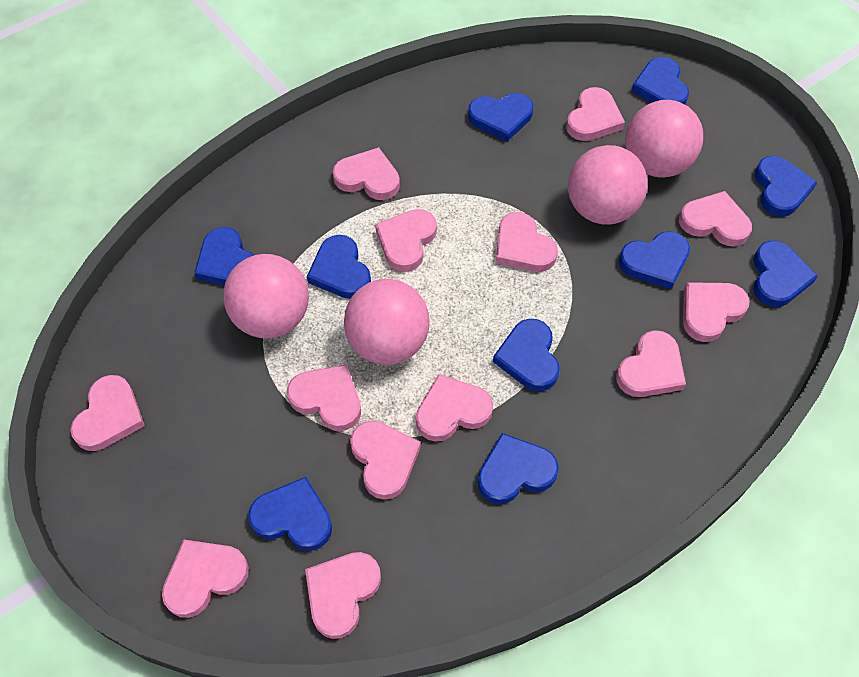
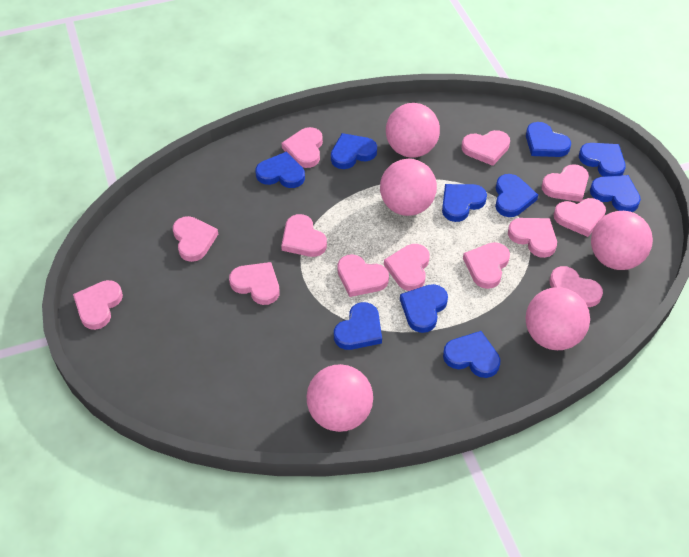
pink ball: 4 -> 5

